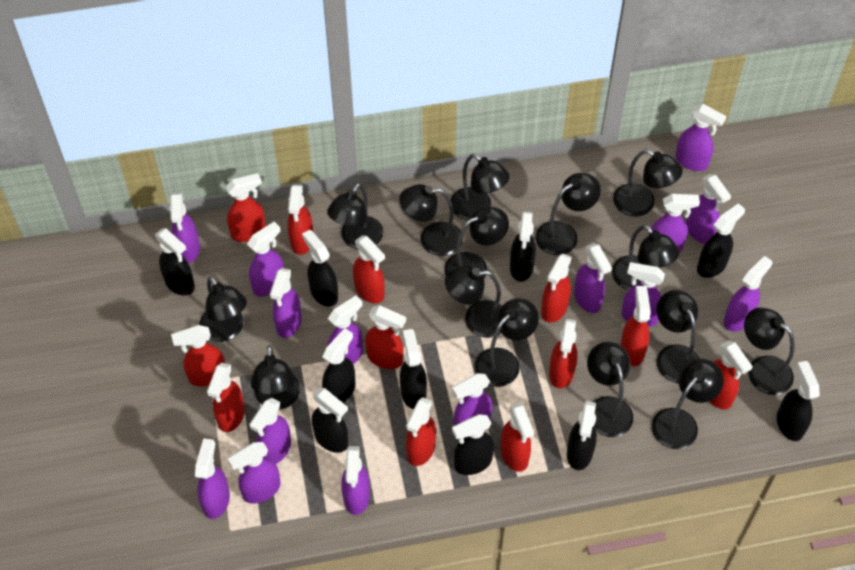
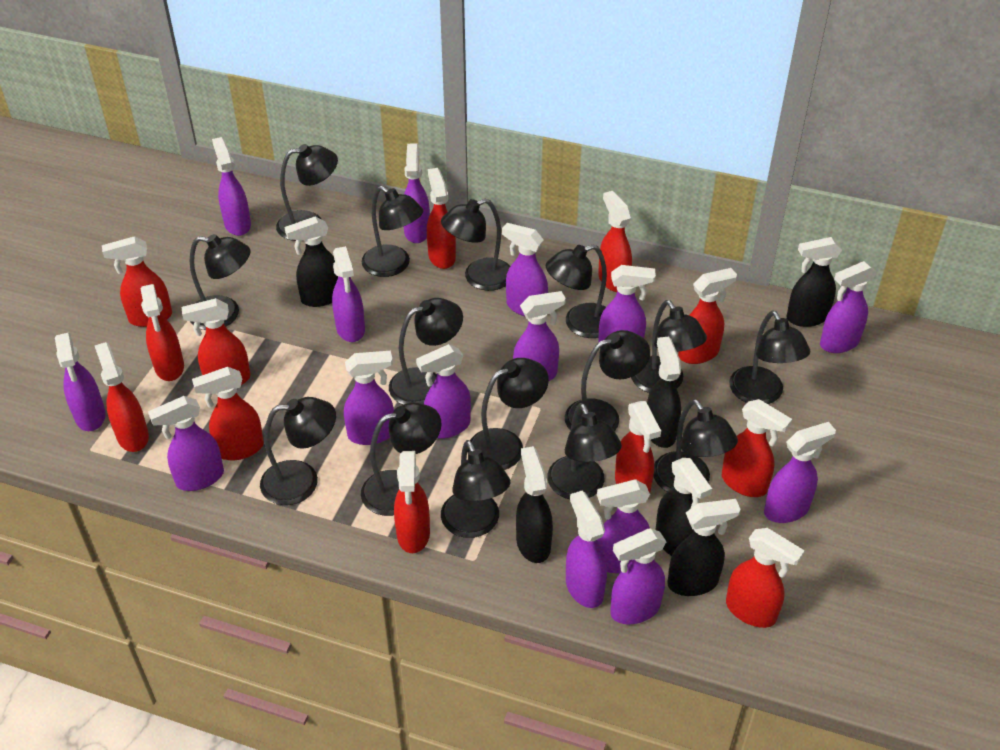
black spray bottle: 10 -> 6

